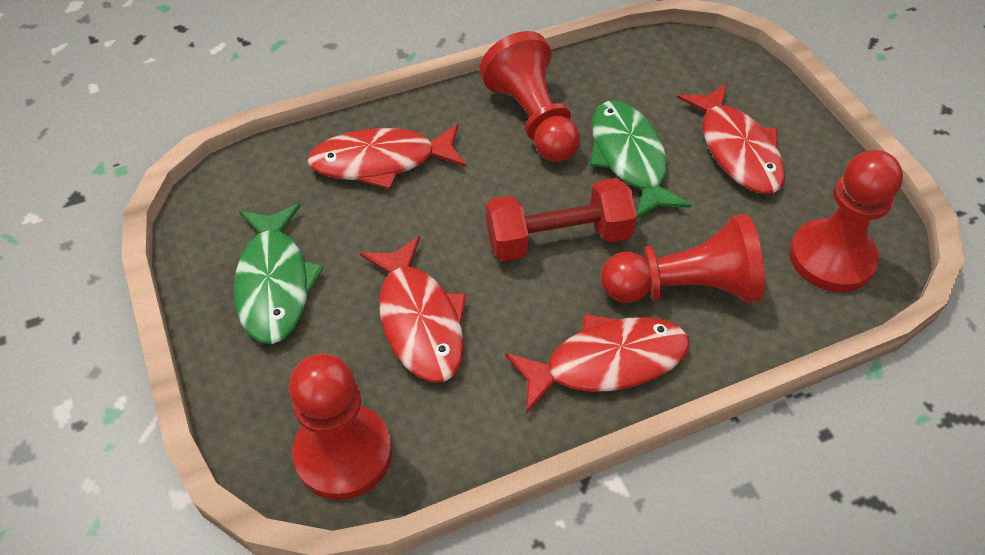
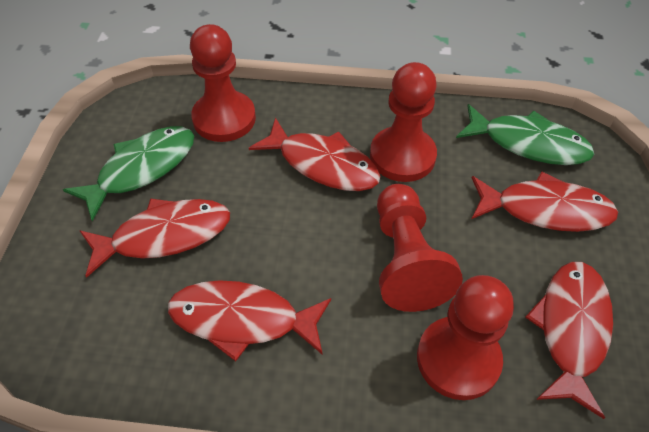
red dumbbell: 1 -> 0
red fish: 4 -> 5

